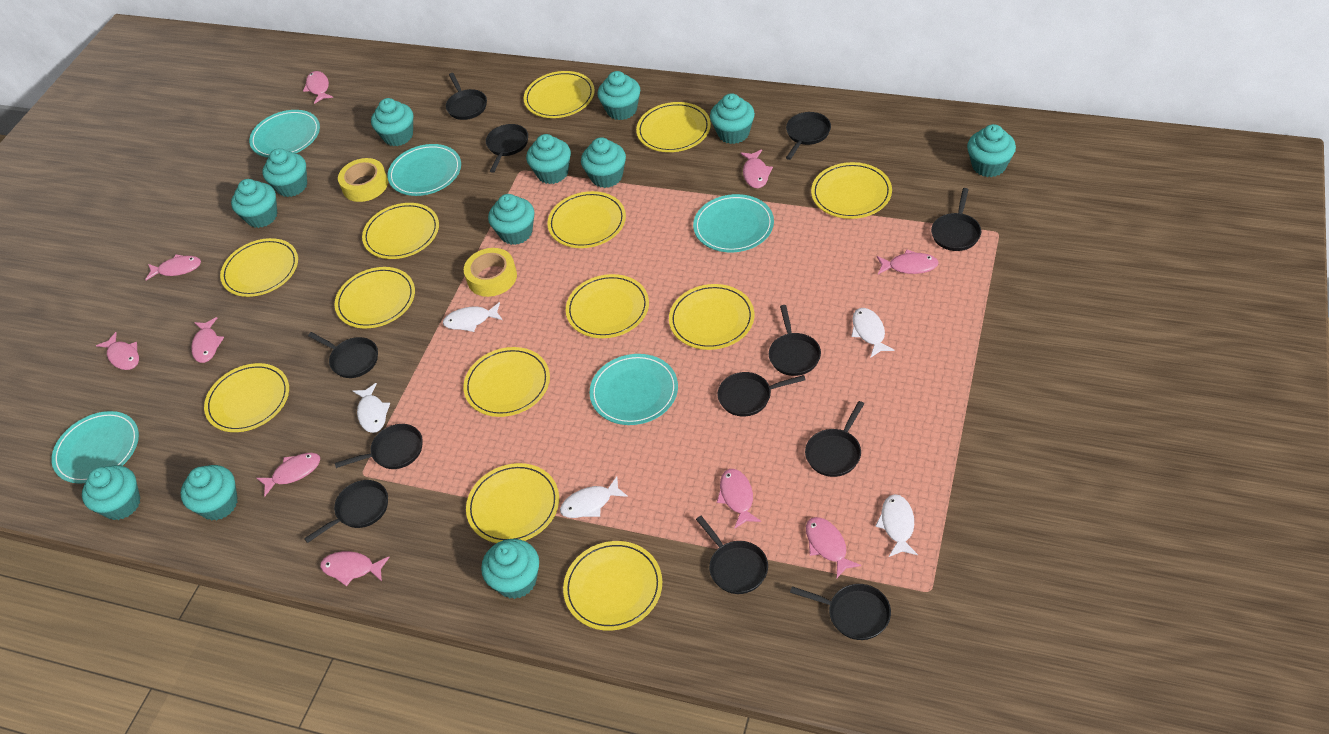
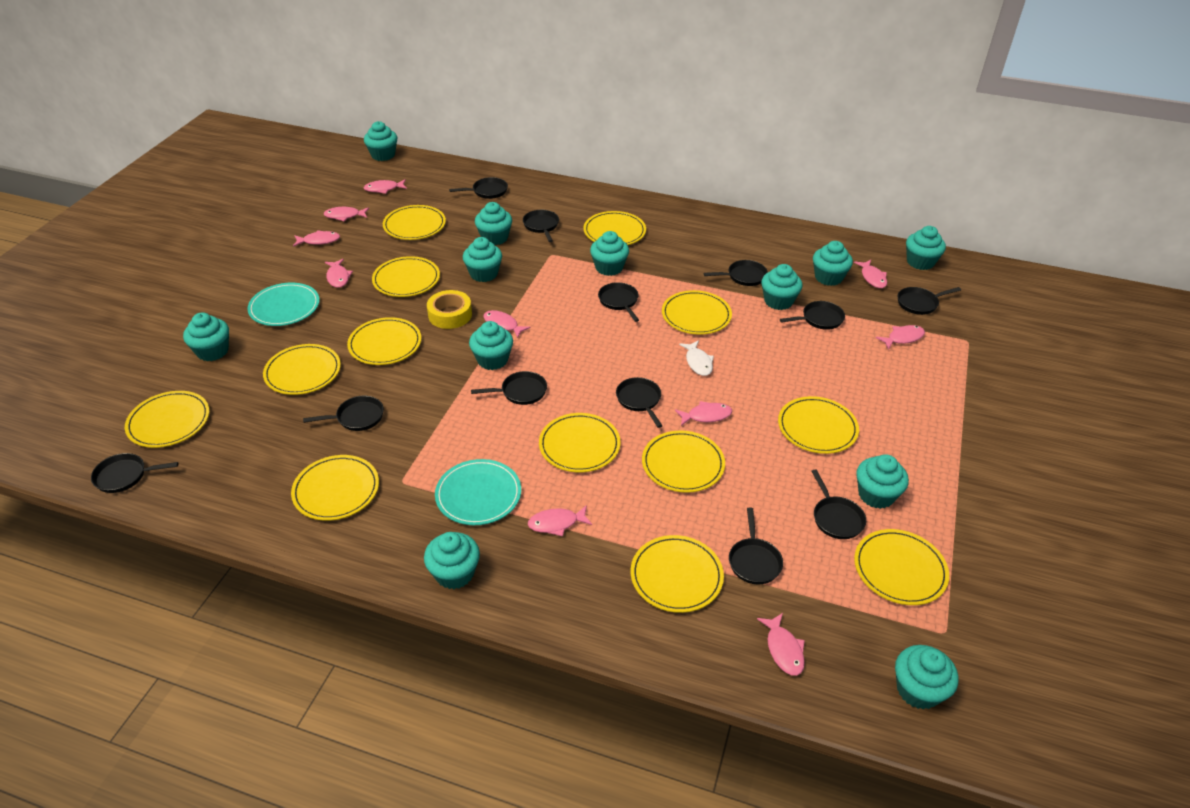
turquoise plate: 5 -> 2
white fish: 5 -> 1
yellow tape: 2 -> 1

